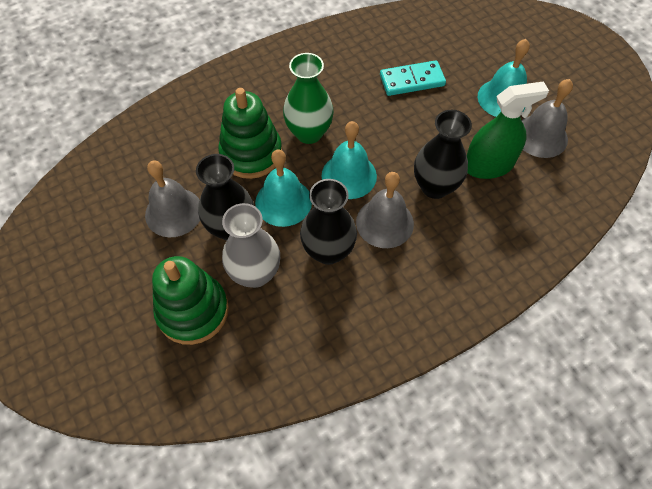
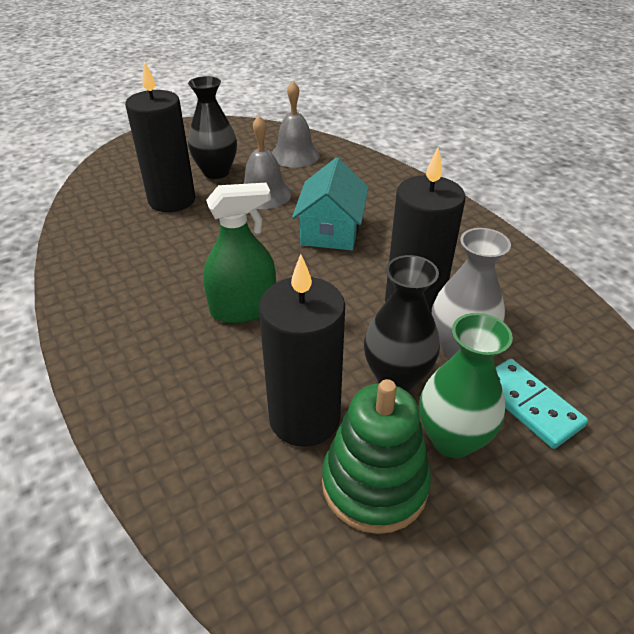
black candle: 0 -> 3
black vase: 3 -> 2
green stacking toy: 2 -> 1
grey bell: 3 -> 2
turquoise bell: 3 -> 0
turquoise house: 0 -> 1

